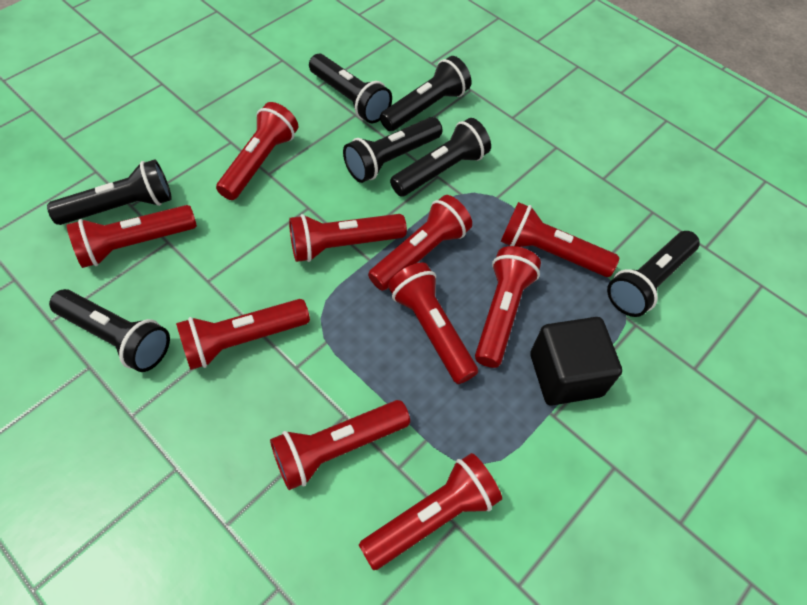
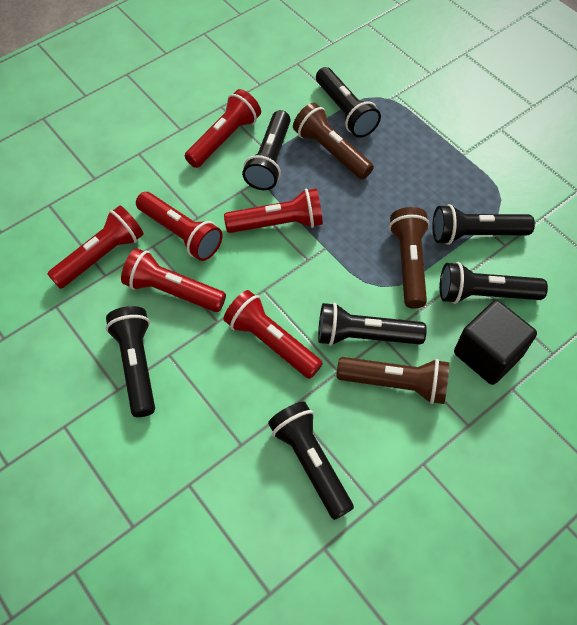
brown flashlight: 0 -> 3
red flashlight: 10 -> 6

